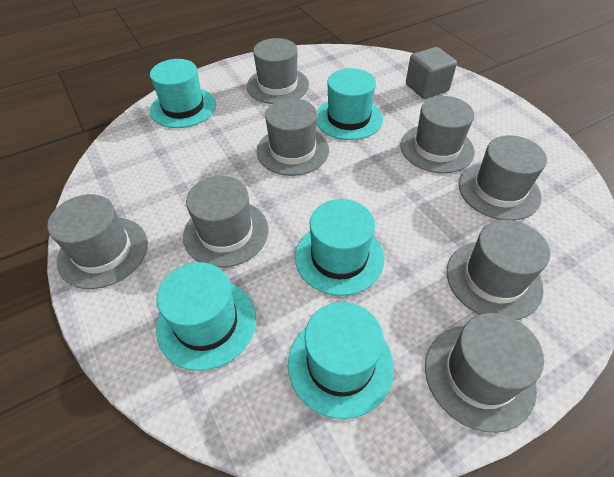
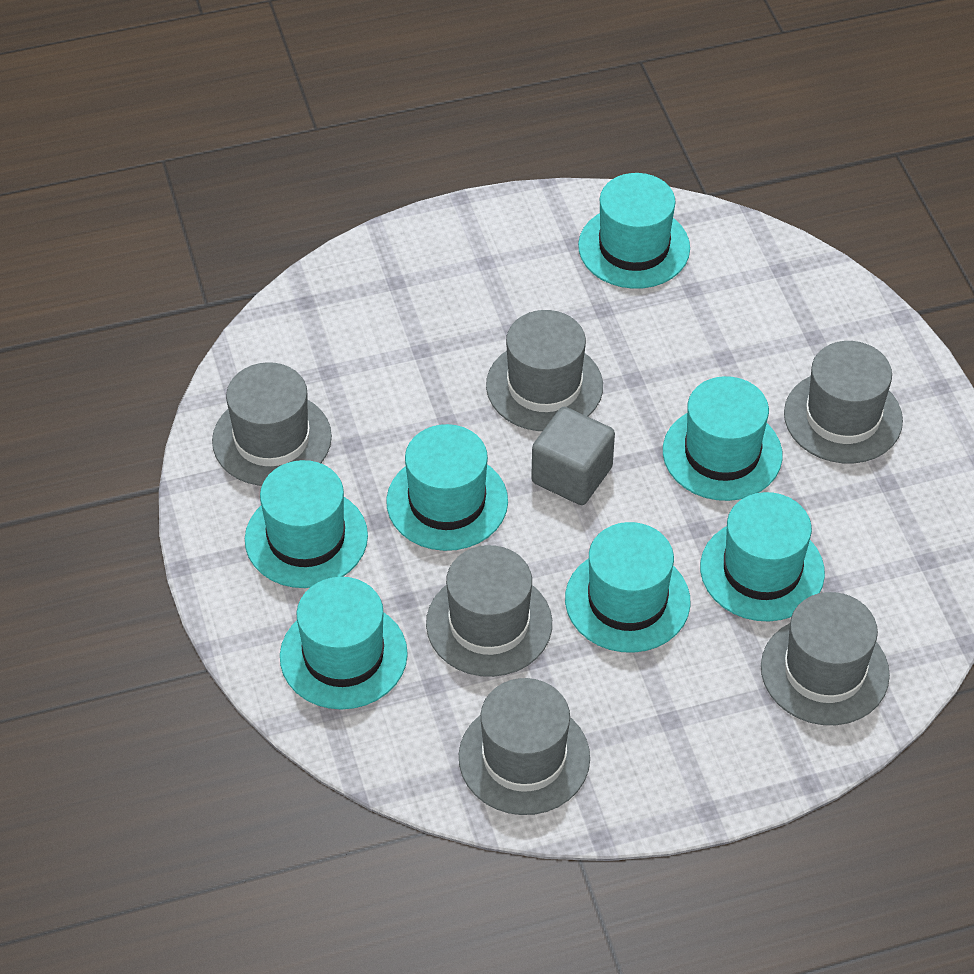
grey hat: 8 -> 6
turquoise hat: 5 -> 7

